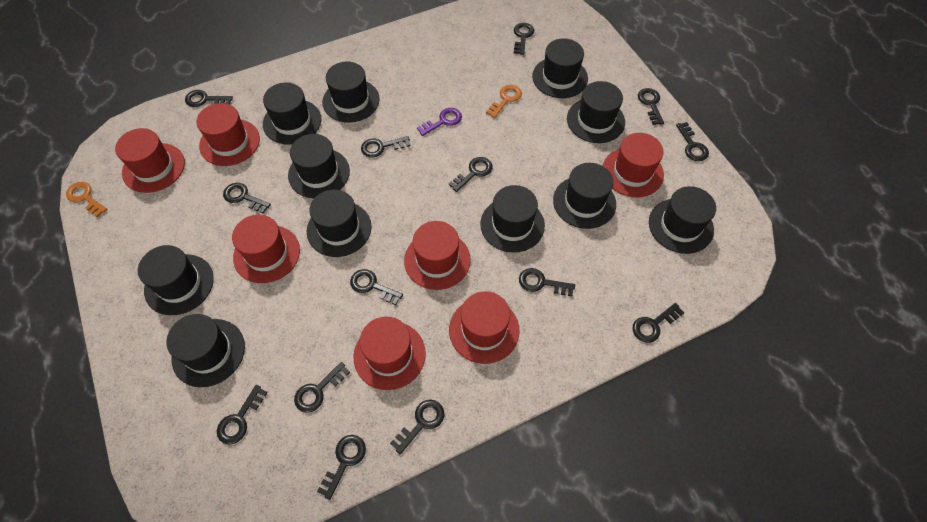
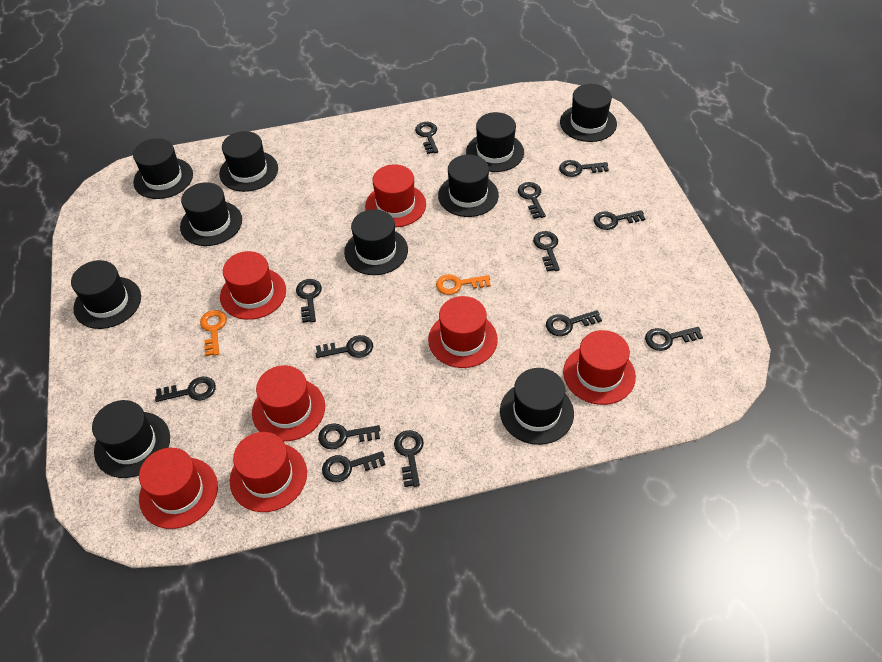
black hat: 11 -> 10
black key: 14 -> 13
purple key: 1 -> 0

